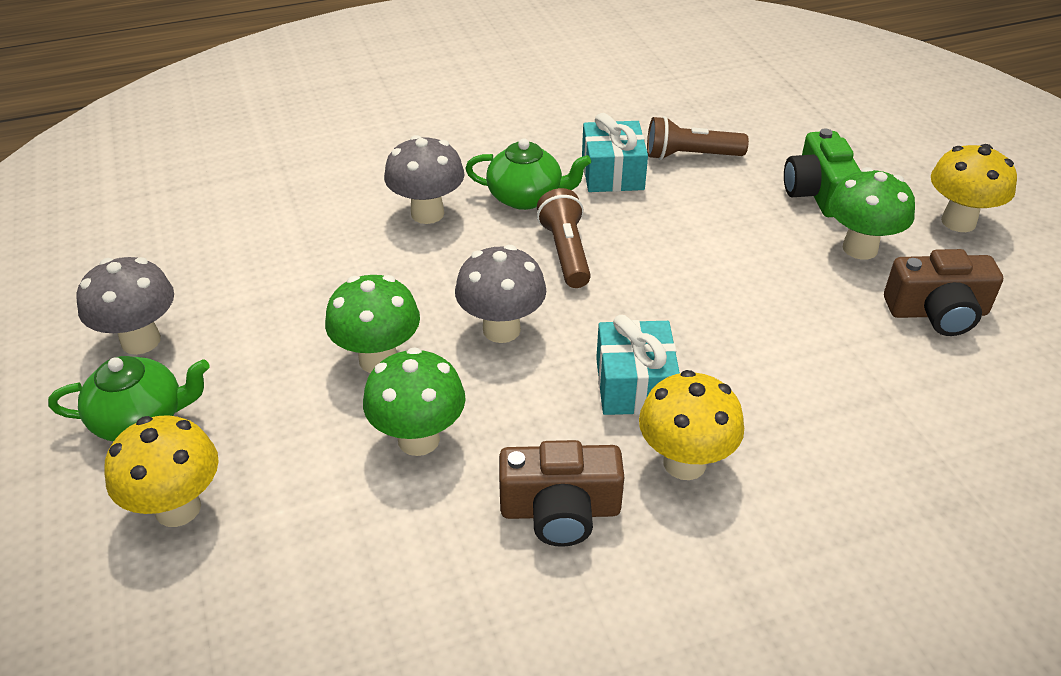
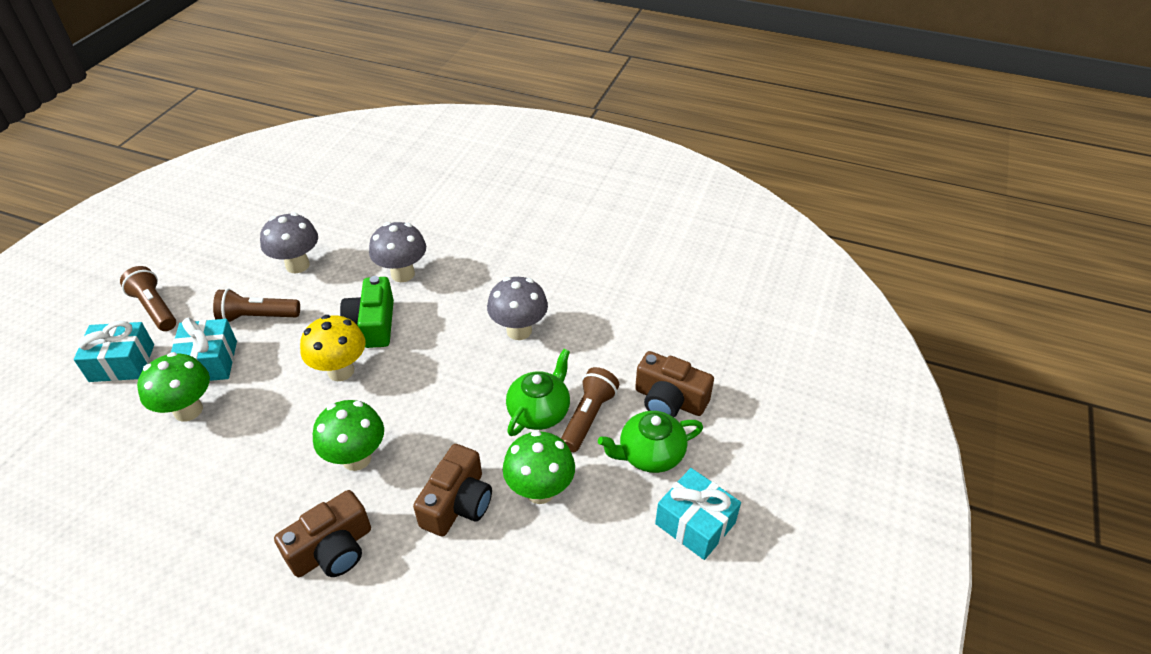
brown camera: 2 -> 3
brown flashlight: 2 -> 3
turquoise gift: 2 -> 3
yellow mushroom: 3 -> 1

